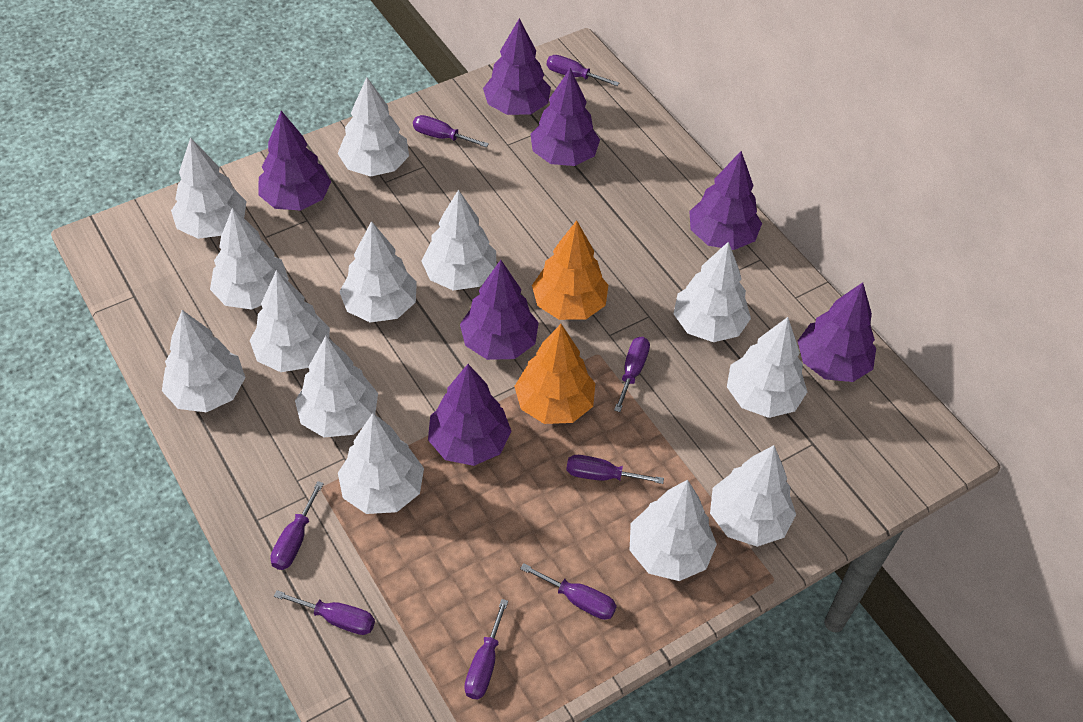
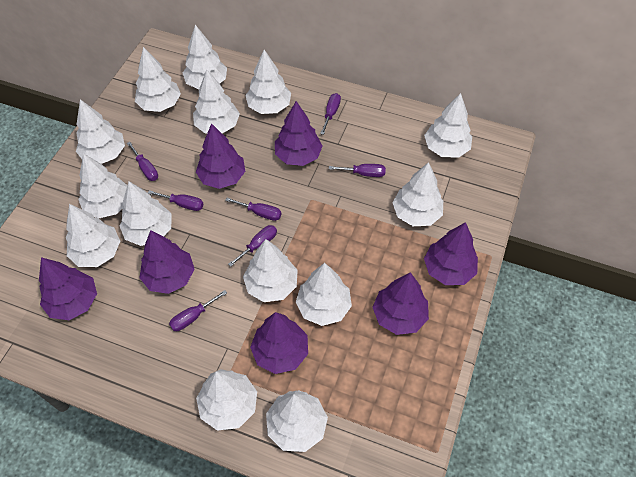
orange tree: 2 -> 0
purple screwdriver: 8 -> 7
white tree: 13 -> 14

